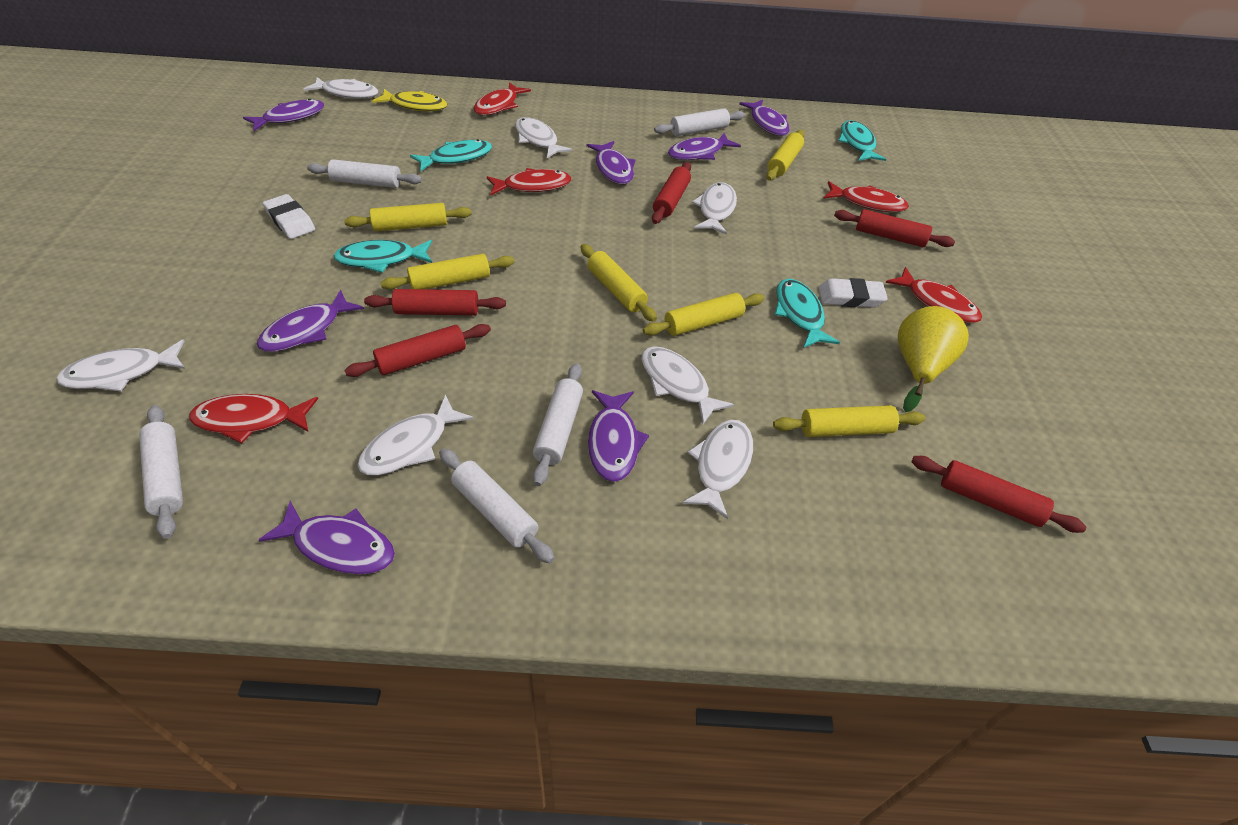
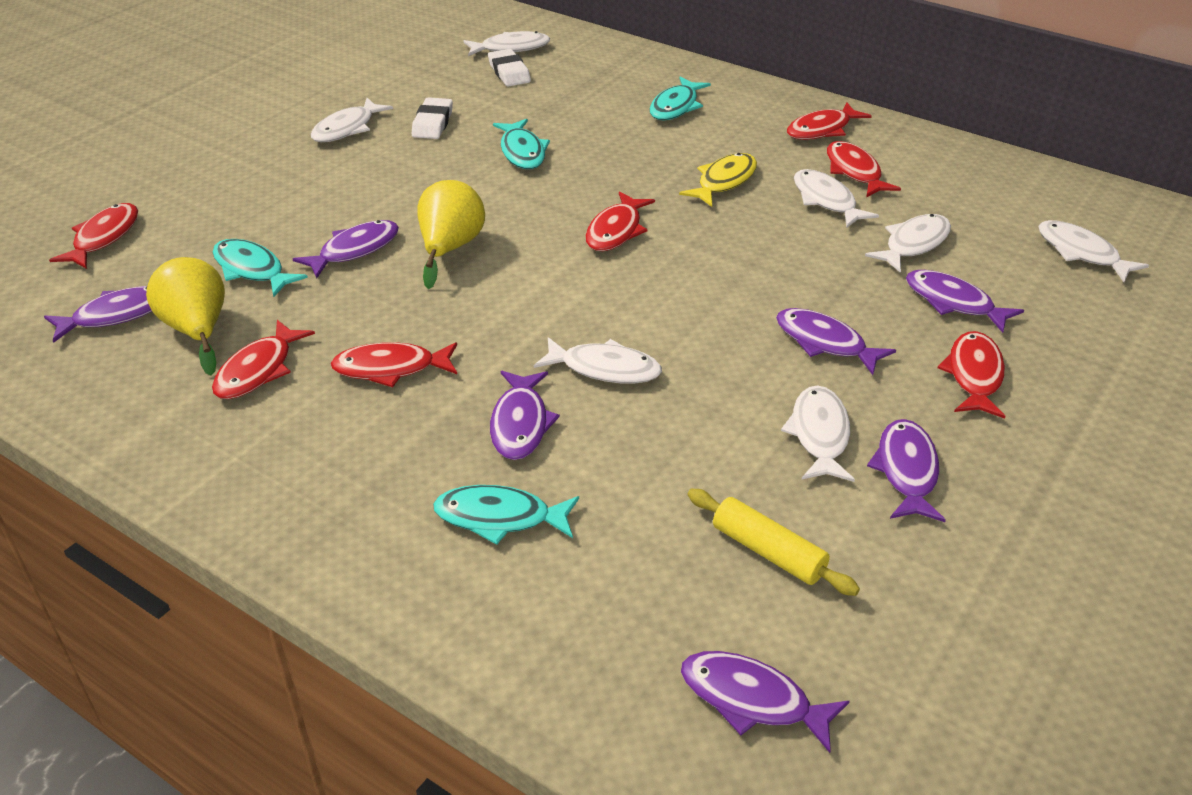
red fish: 5 -> 7
red rolling pin: 5 -> 0
white rolling pin: 5 -> 0
yellow pear: 1 -> 2
yellow rolling pin: 6 -> 1

